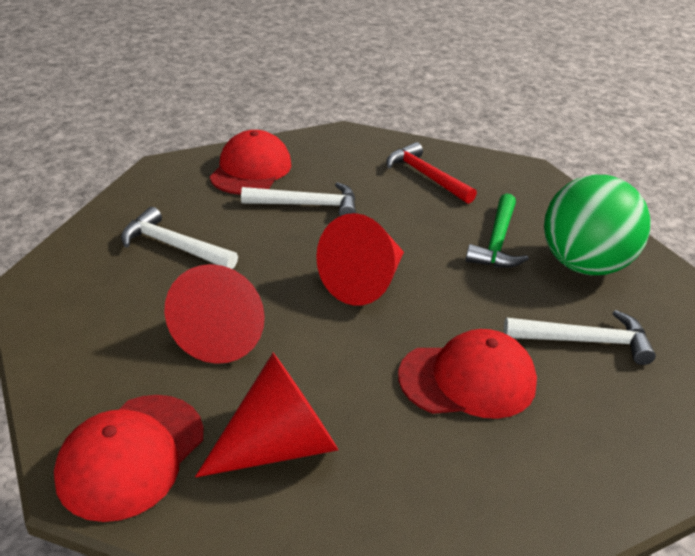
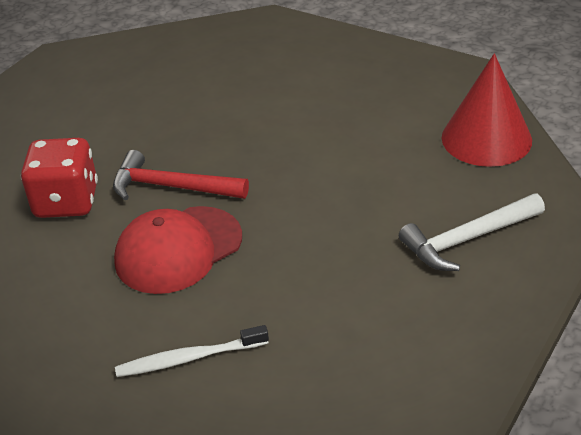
green ball: 1 -> 0
green hammer: 1 -> 0
red cap: 3 -> 1
red cone: 3 -> 1
red dice: 0 -> 1
white hammer: 3 -> 1
white toothbrush: 0 -> 1

